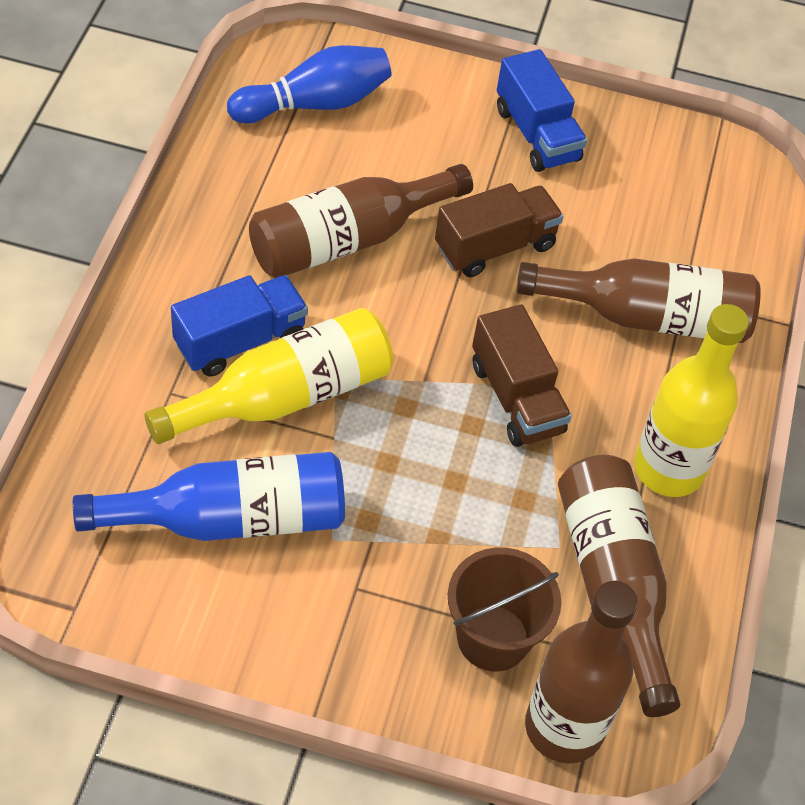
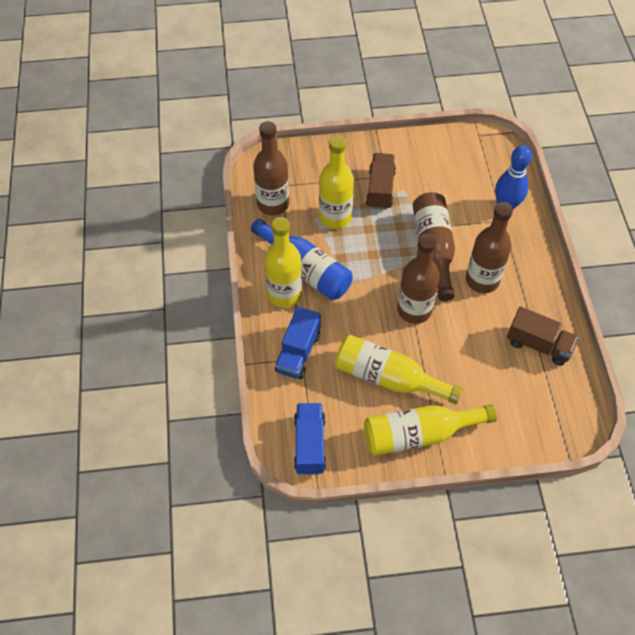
brown bucket: 1 -> 0
yellow bottle: 2 -> 4

